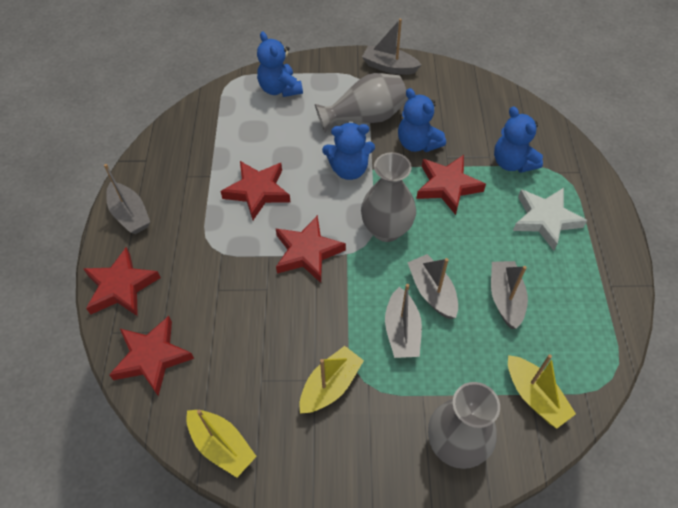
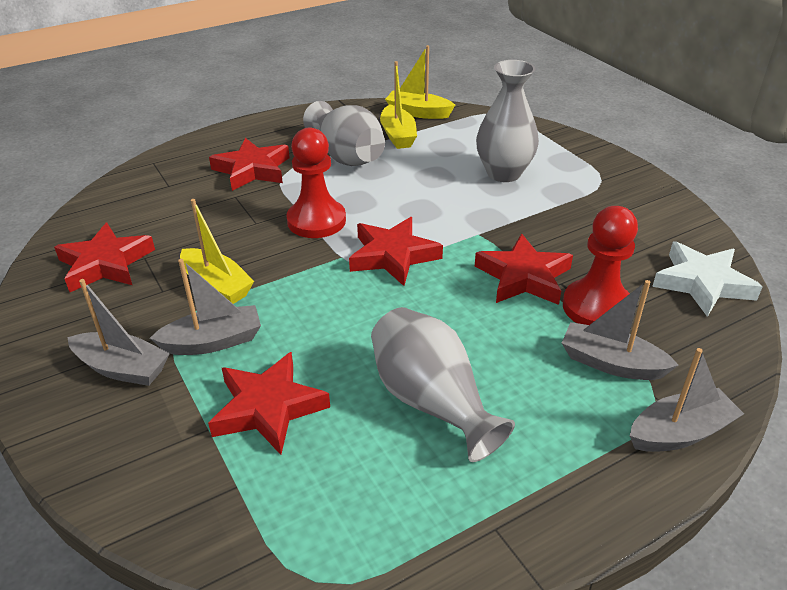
blue teddy bear: 4 -> 0
grey boat: 5 -> 4
red pawn: 0 -> 2

